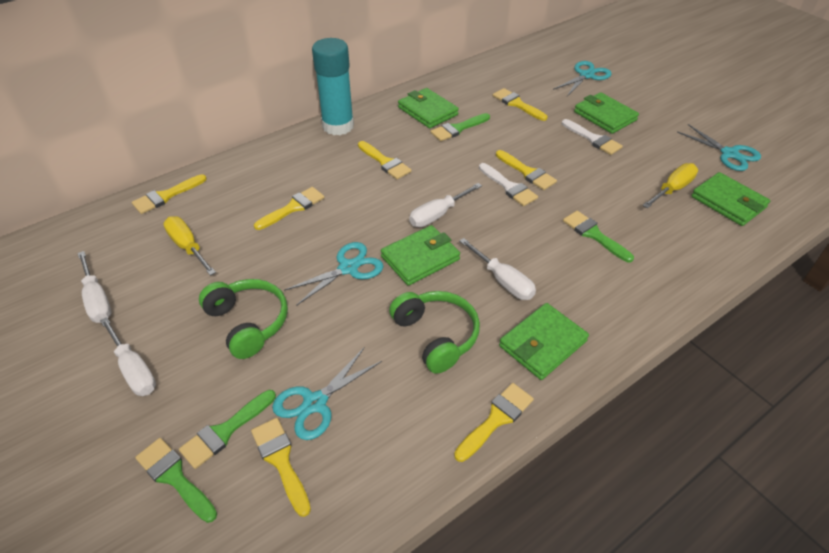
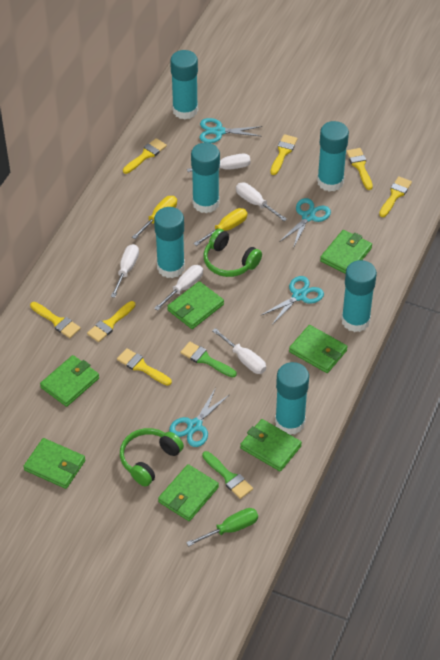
green brush: 4 -> 2
green screwdriver: 0 -> 1
green wallet: 5 -> 7
turquoise glue stick: 1 -> 6
white brush: 2 -> 0
white screwdriver: 4 -> 5

